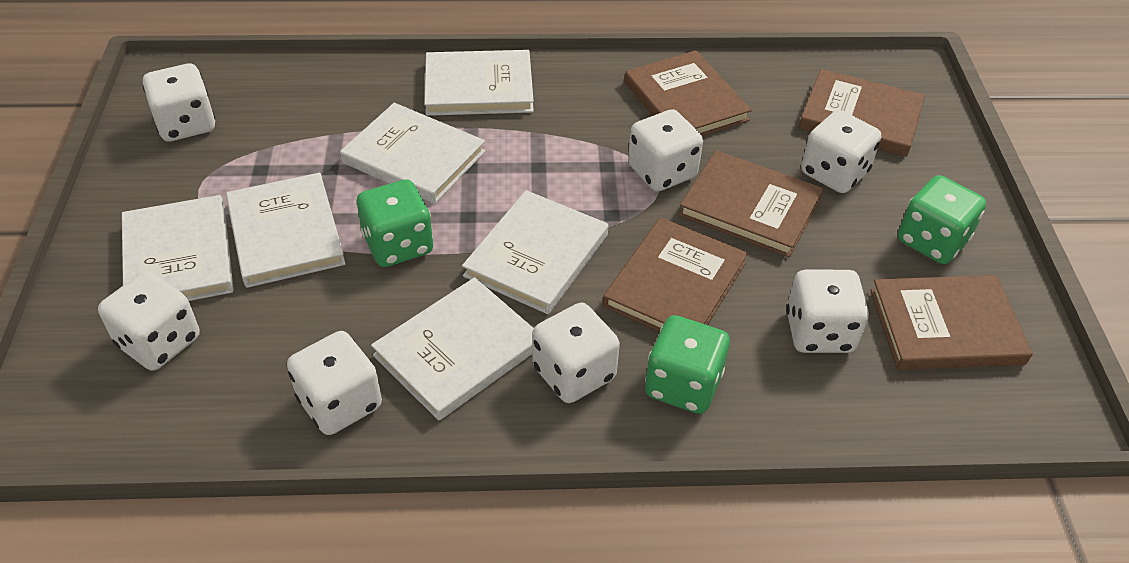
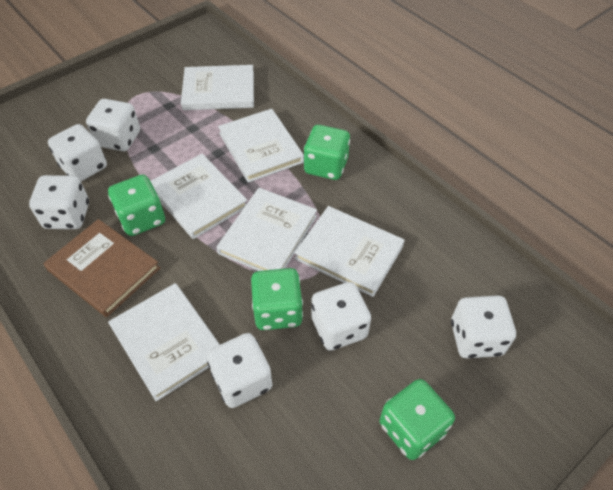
brown book: 5 -> 1
green dice: 3 -> 4
white dice: 7 -> 6

